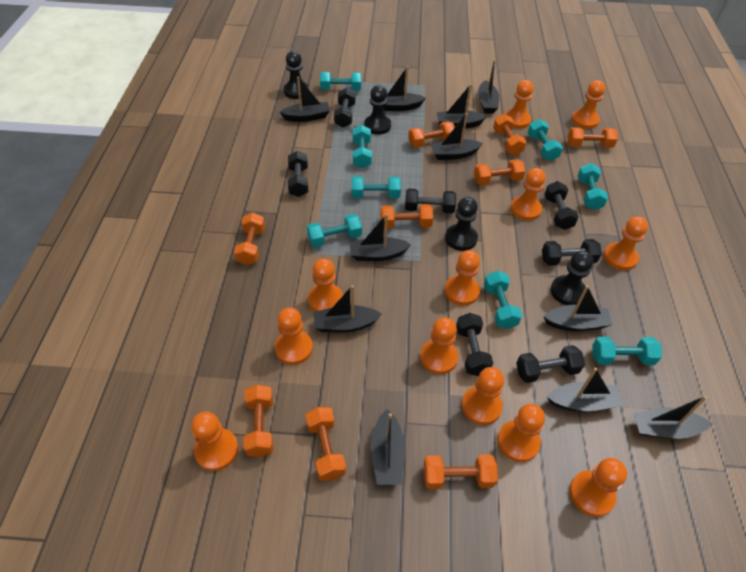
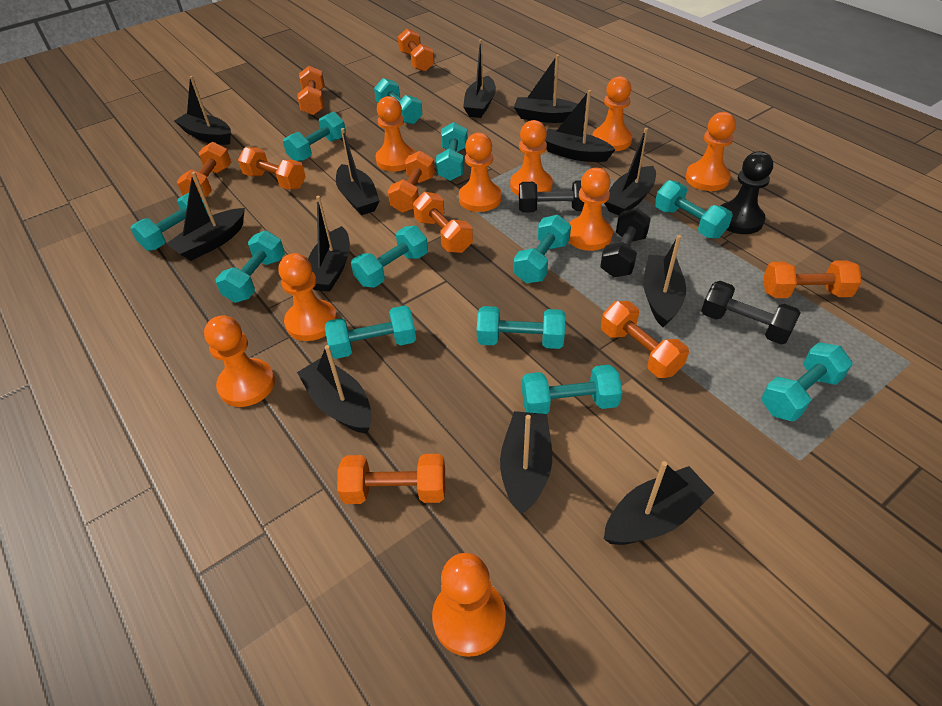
black boat: 11 -> 12
black dumbbell: 7 -> 3
black pawn: 4 -> 1
orange pawn: 12 -> 9
turquoise dumbbell: 8 -> 12

